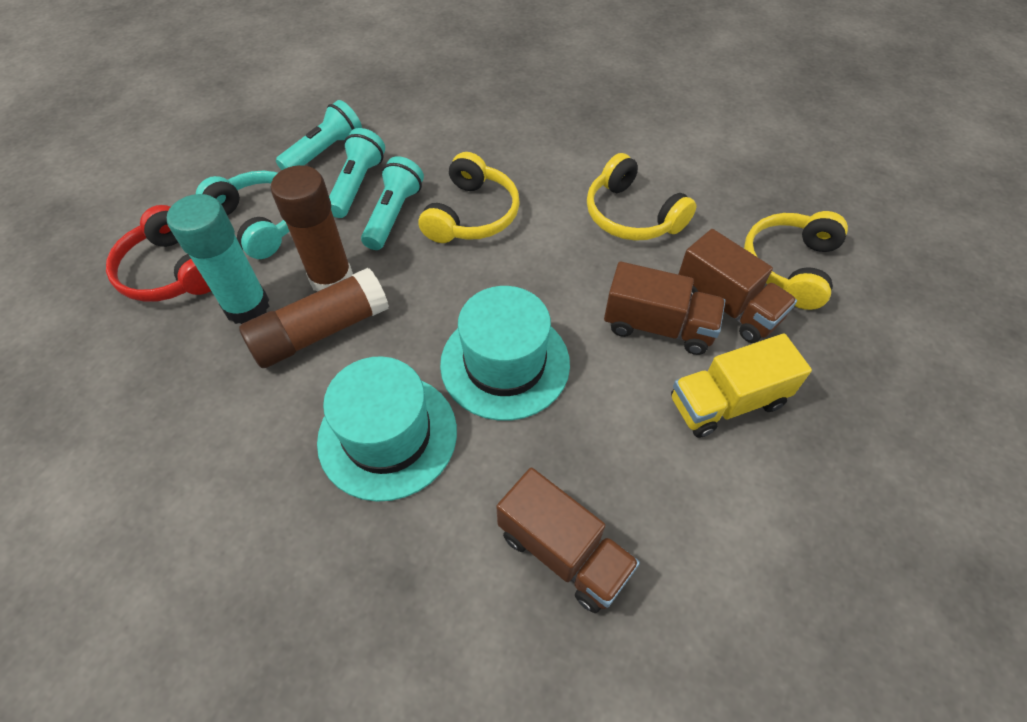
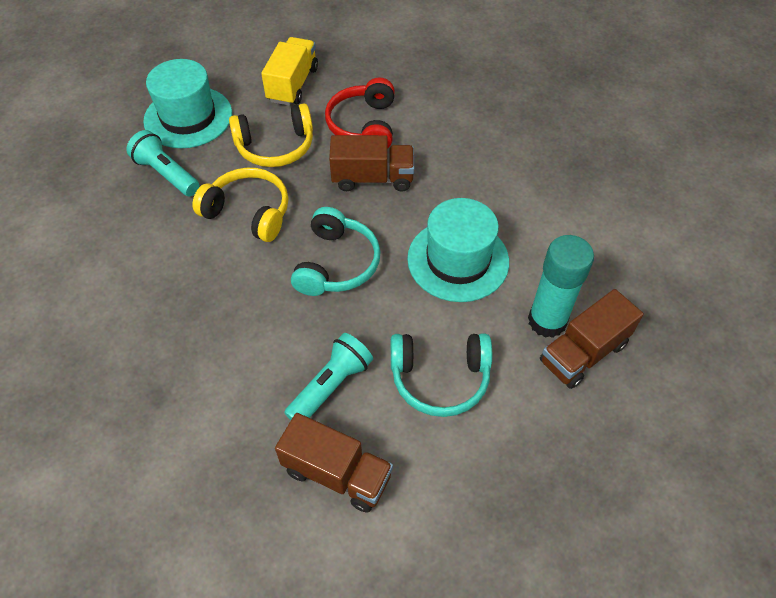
brown glue stick: 2 -> 0
turquoise flashlight: 3 -> 2
turquoise headphones: 1 -> 2
yellow headphones: 3 -> 2

